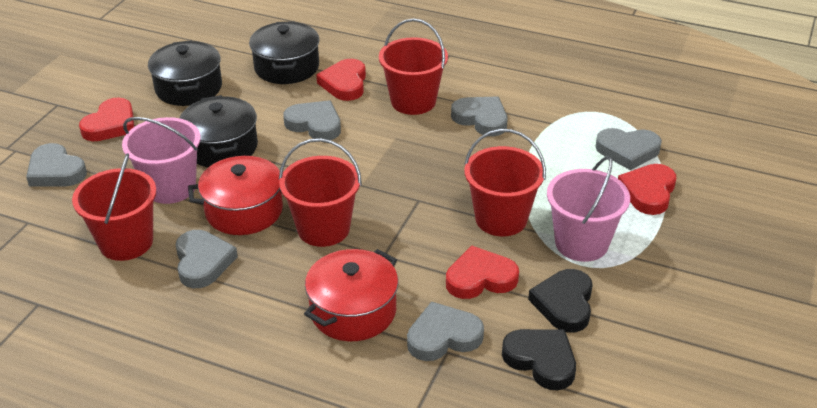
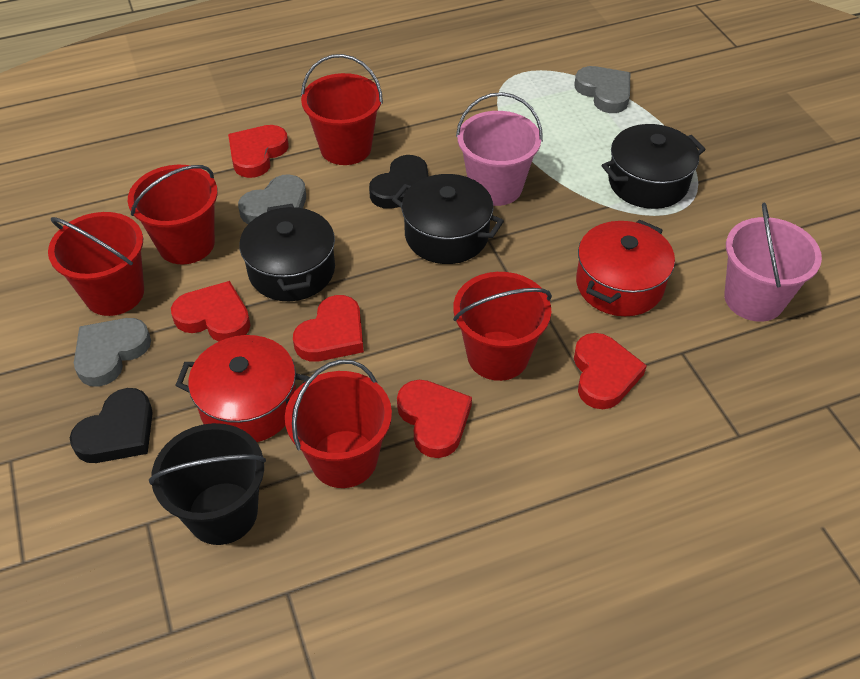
black bucket: 0 -> 1
grey heart: 6 -> 3
red bucket: 4 -> 5
red heart: 4 -> 5

